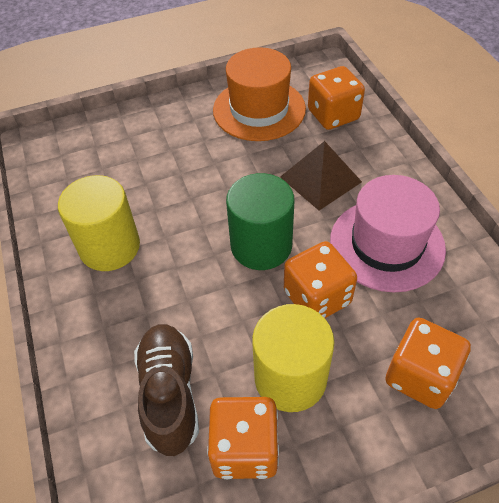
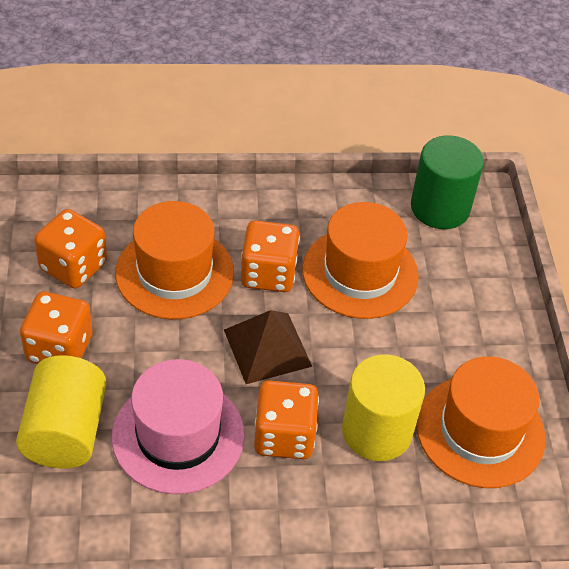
brown shoe: 1 -> 0
orange hat: 1 -> 3

